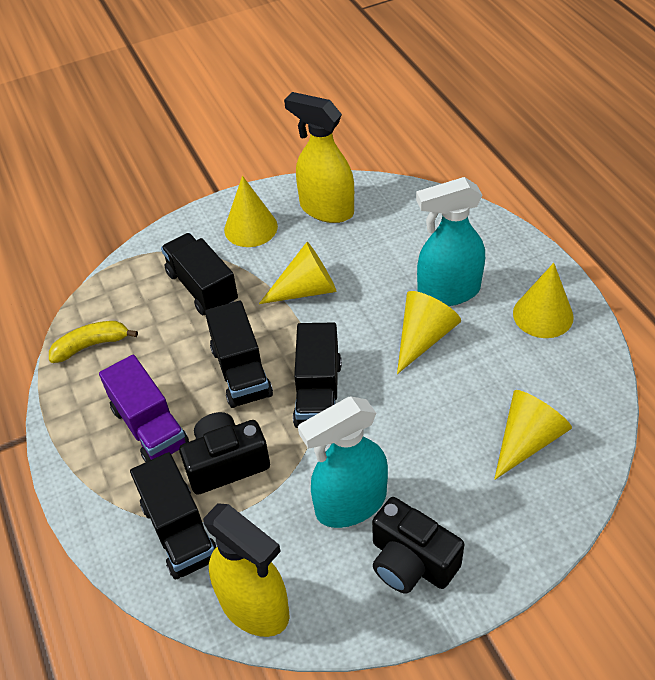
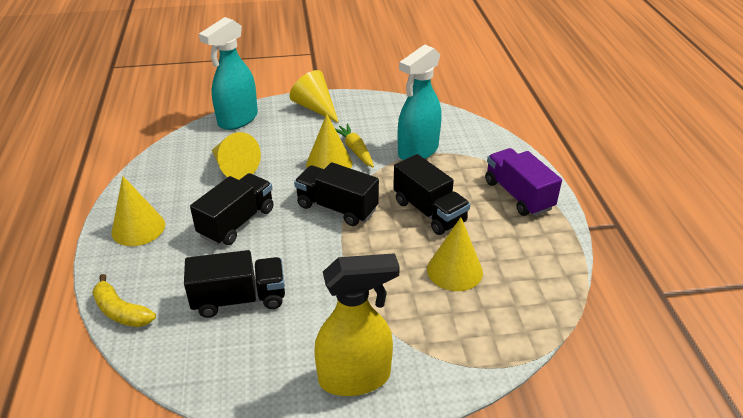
black camera: 2 -> 0
yellow carrot: 0 -> 1
yellow spray bottle: 2 -> 1

